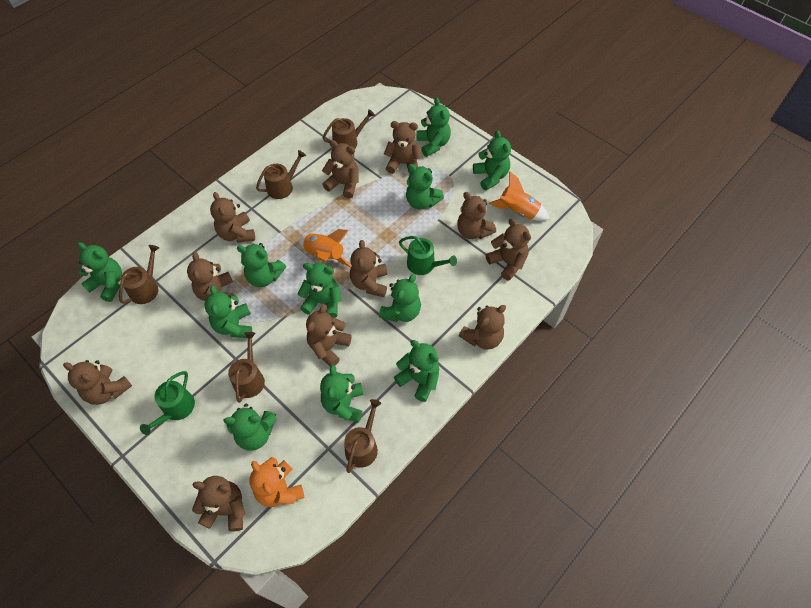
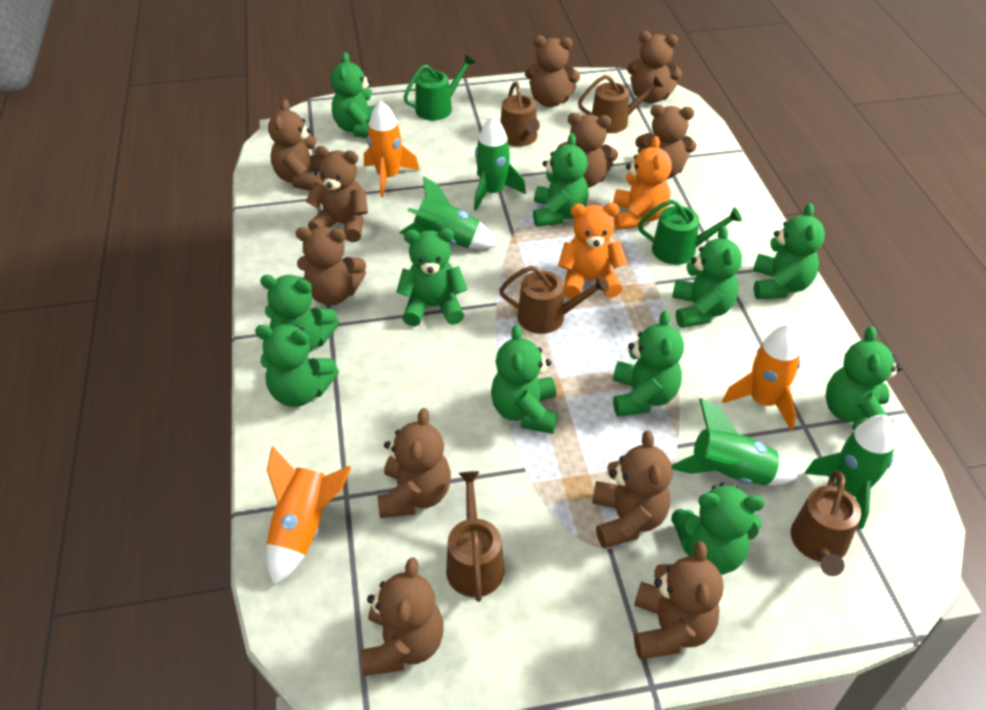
green rocket: 0 -> 4
orange rocket: 2 -> 3
orange teddy bear: 1 -> 2

